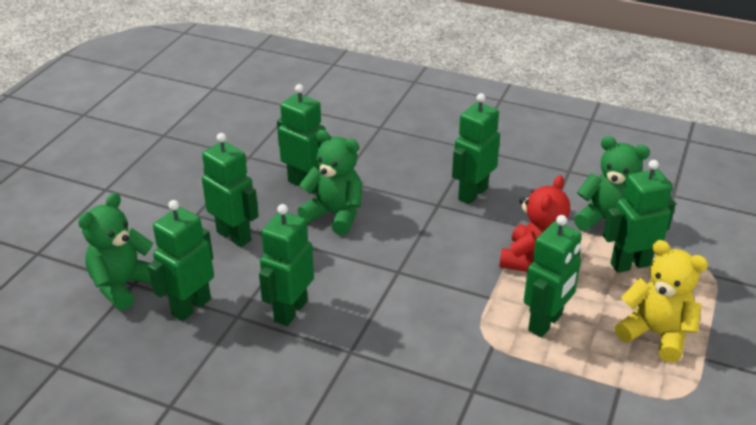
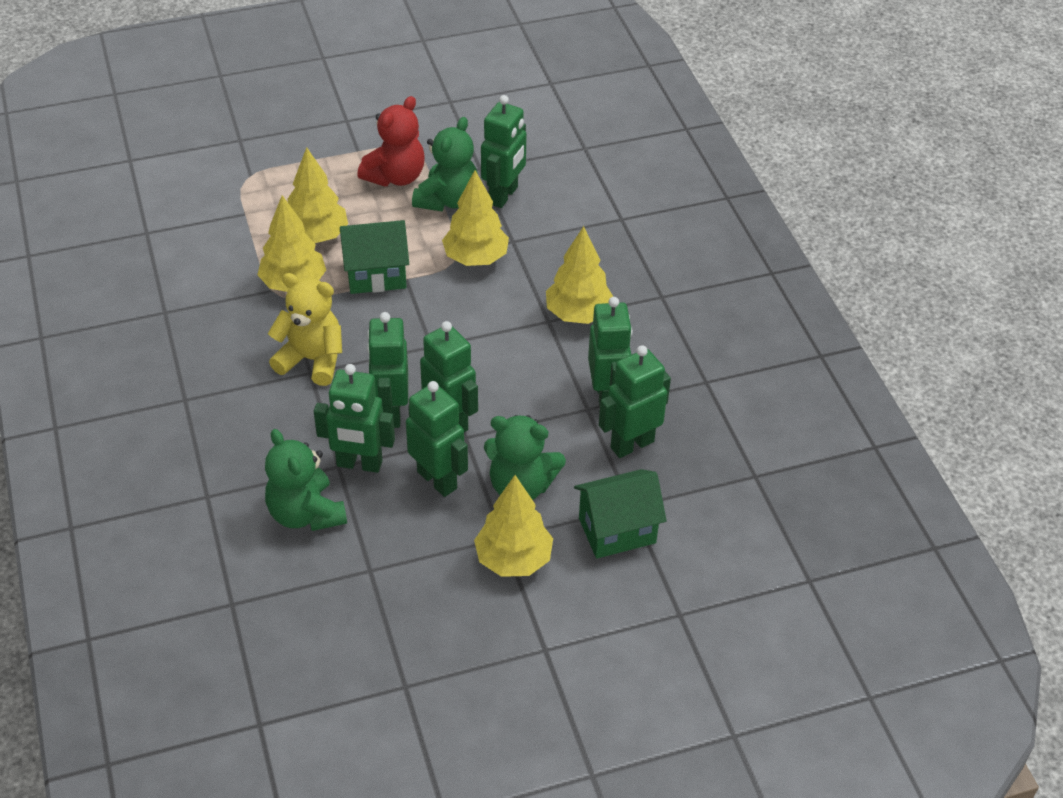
green house: 0 -> 2
yellow tree: 0 -> 5

